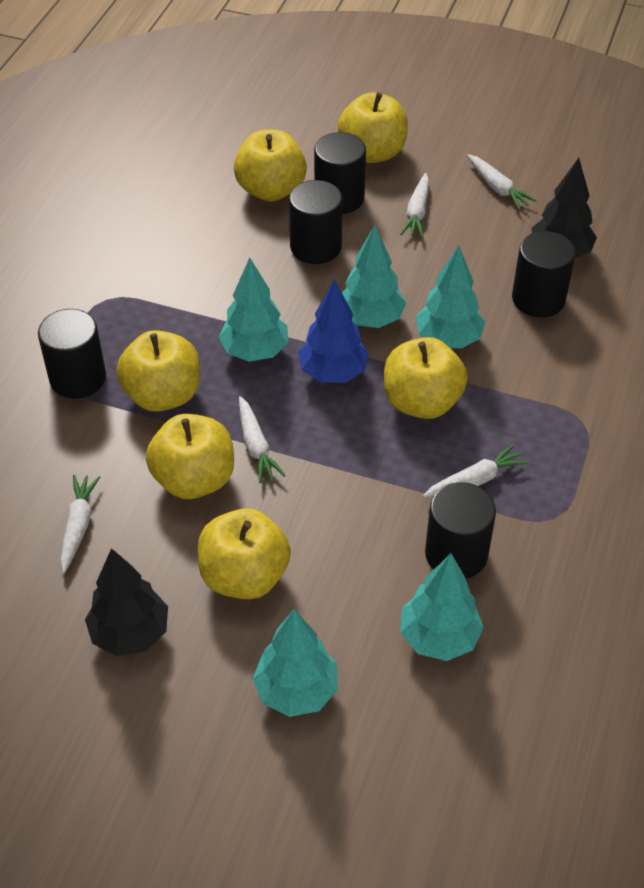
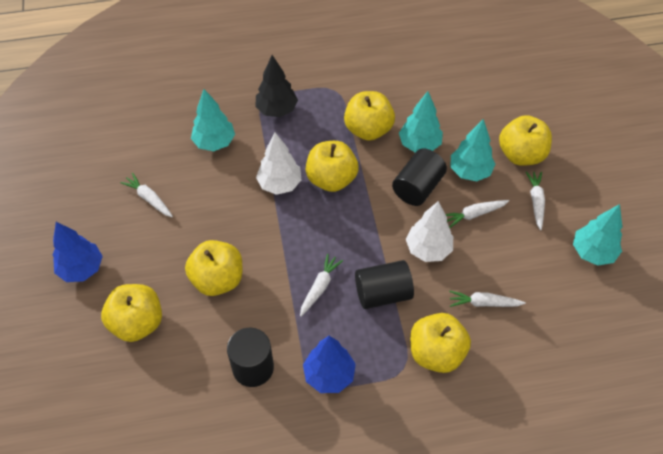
black cylinder: 5 -> 3
black tree: 2 -> 1
blue tree: 1 -> 2
turquoise tree: 5 -> 4
white tree: 0 -> 2

